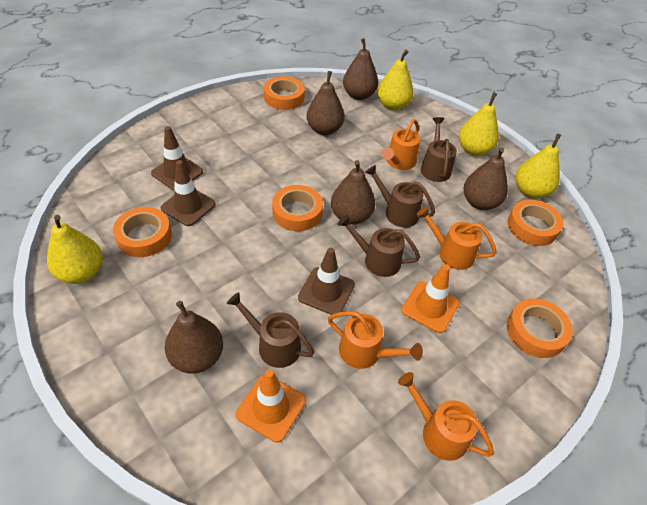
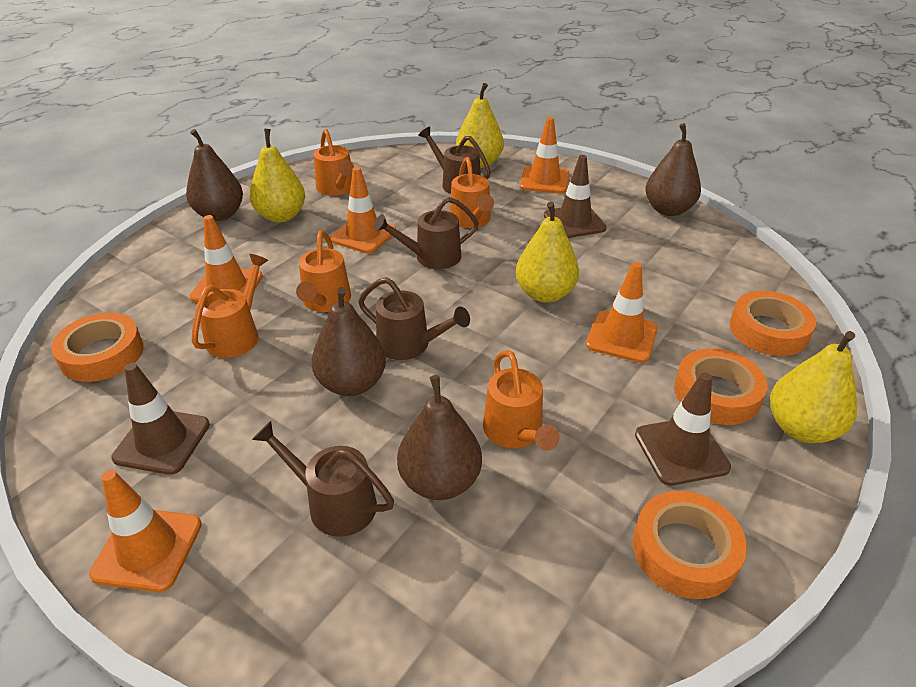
brown pear: 5 -> 4
orange tape: 5 -> 4
orange traffic cone: 2 -> 5
orange watering can: 4 -> 5

